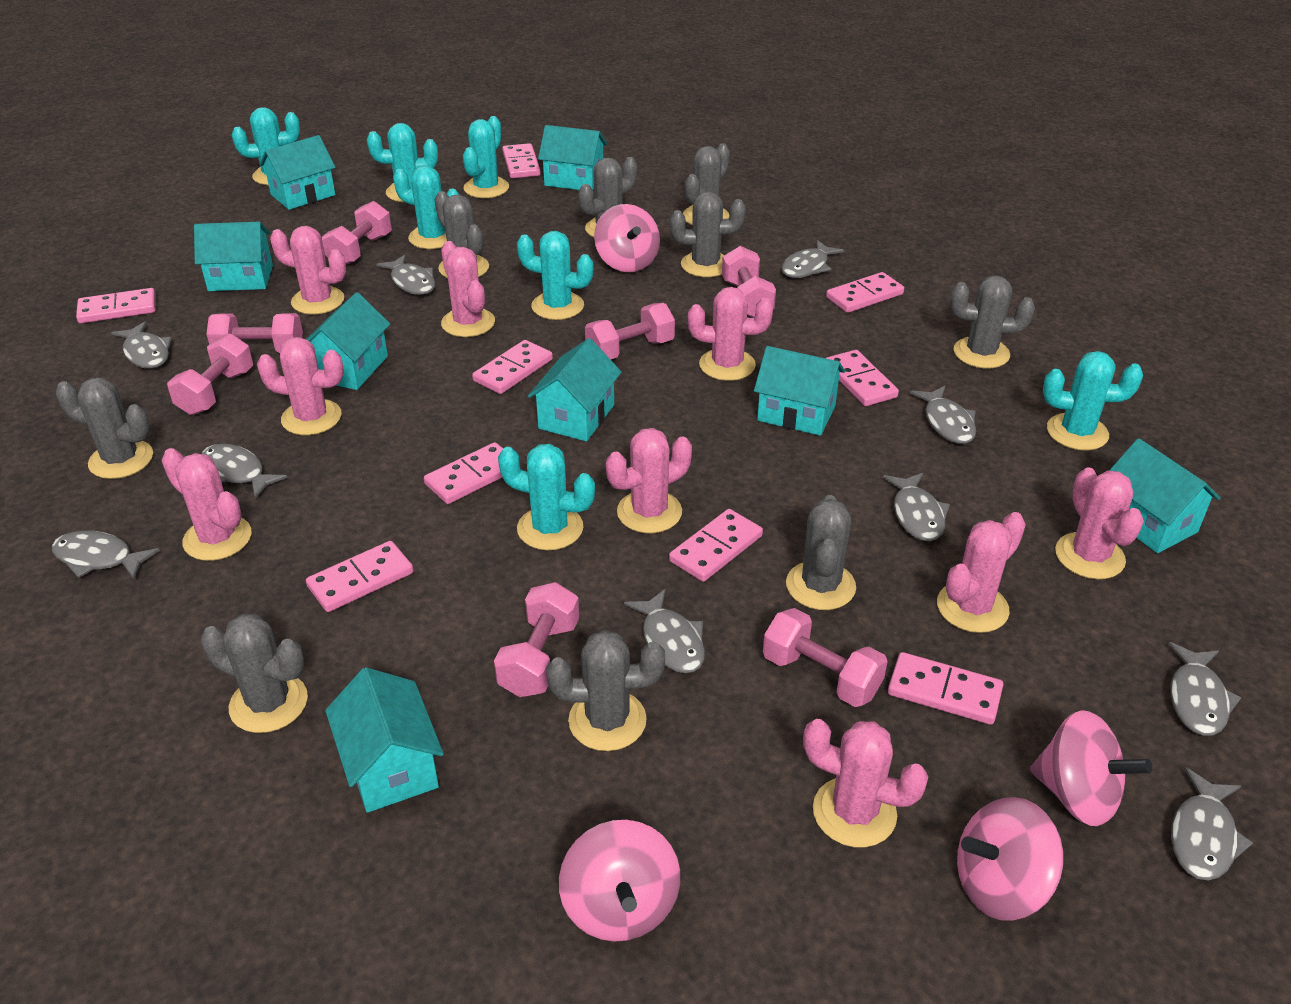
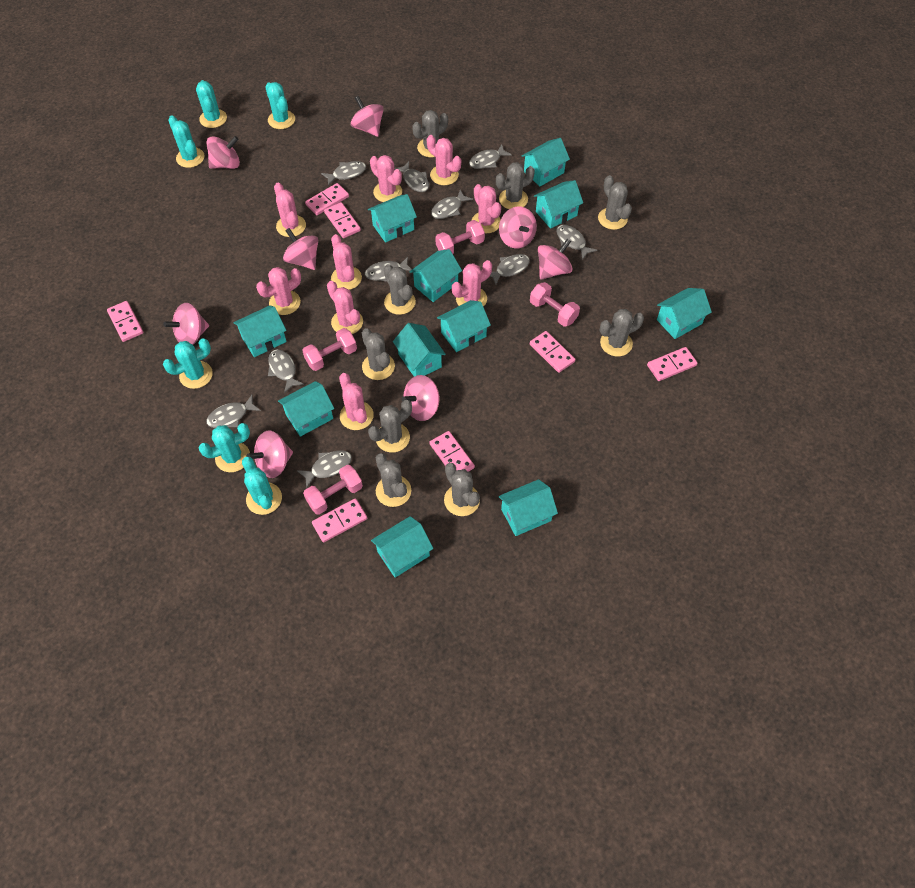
pink domino: 9 -> 7
pink dumbbell: 7 -> 4
pink spinning top: 4 -> 8
turquoise cactus: 7 -> 6
turquoise house: 8 -> 11

